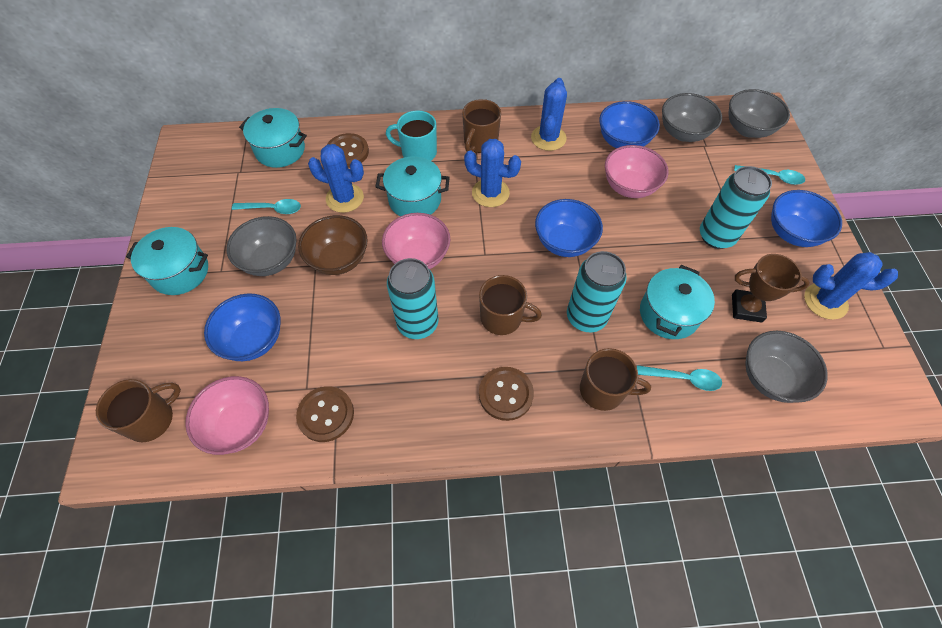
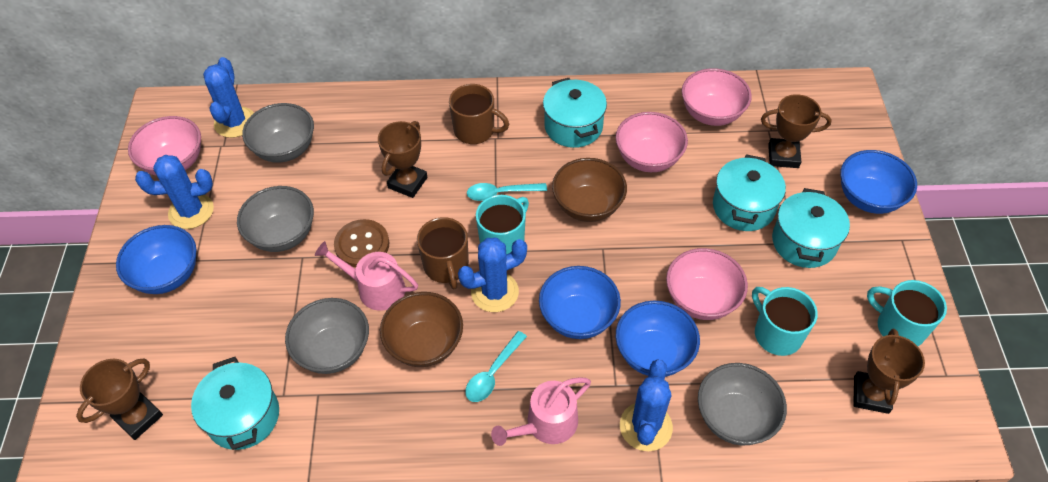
brown bowl: 1 -> 2
brown button: 3 -> 1
brown mug: 4 -> 2
brown trophy: 1 -> 4
pink bowl: 3 -> 4
pink watering can: 0 -> 2
turquoise can: 3 -> 0
turquoise mug: 1 -> 3
turquoise spoon: 3 -> 2

